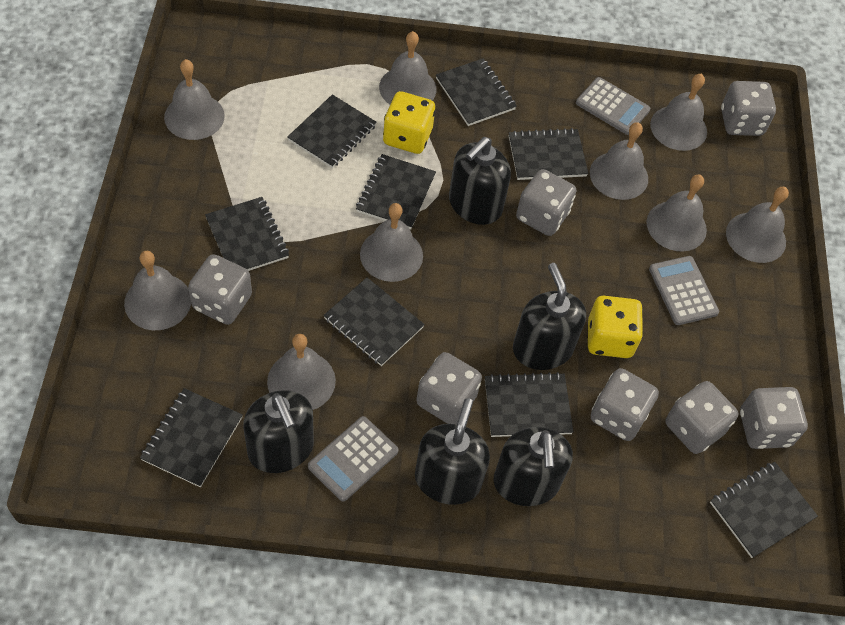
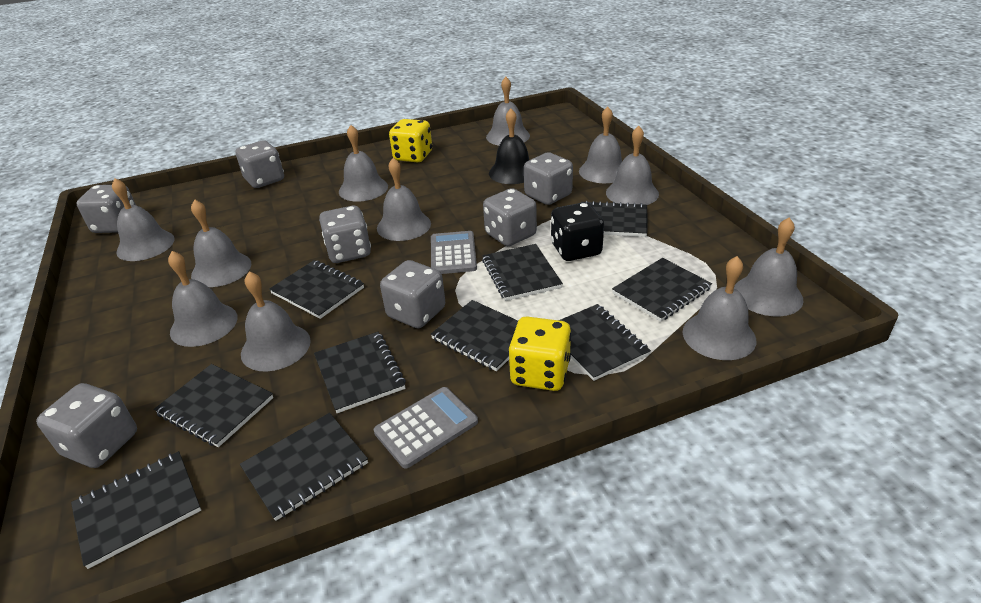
black bell: 0 -> 1
black dice: 0 -> 1
black notebook: 9 -> 10
black soap dispenser: 5 -> 0
grey bell: 9 -> 11
grey calculator: 3 -> 2

